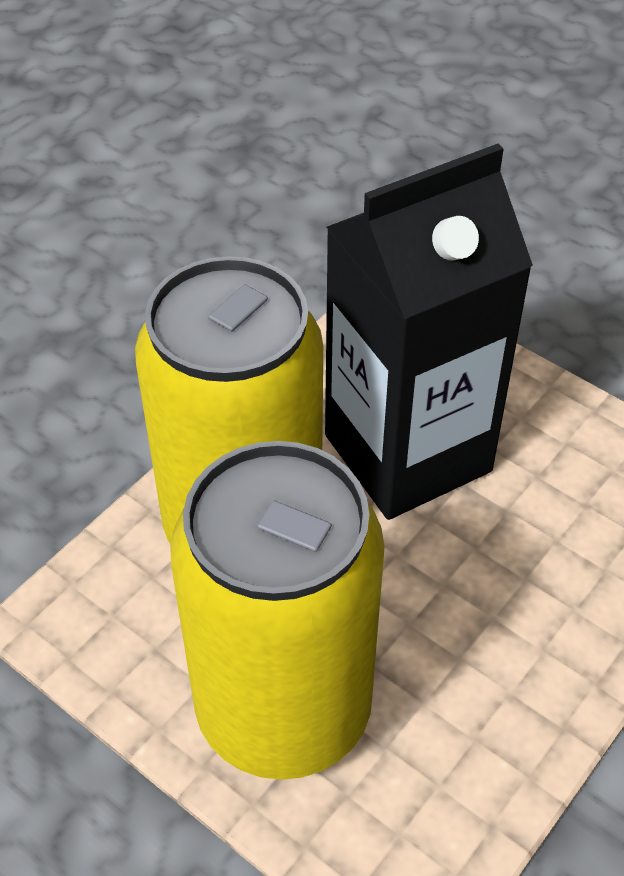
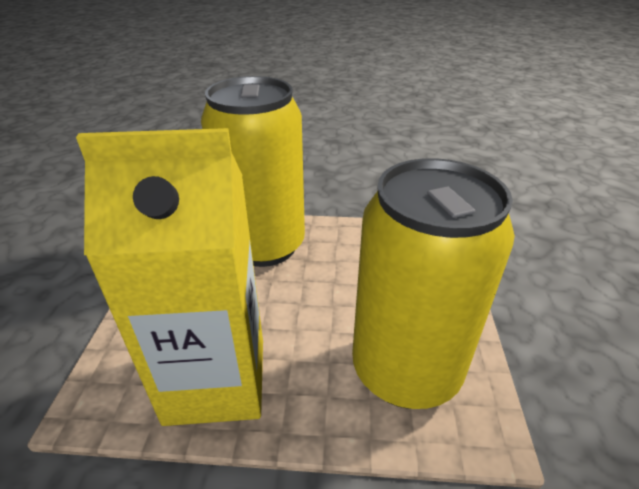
black carton: 1 -> 0
yellow carton: 0 -> 1

